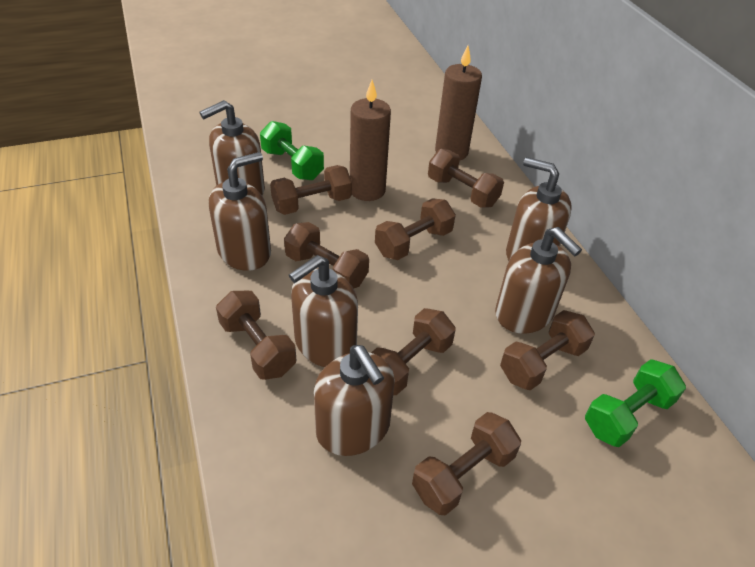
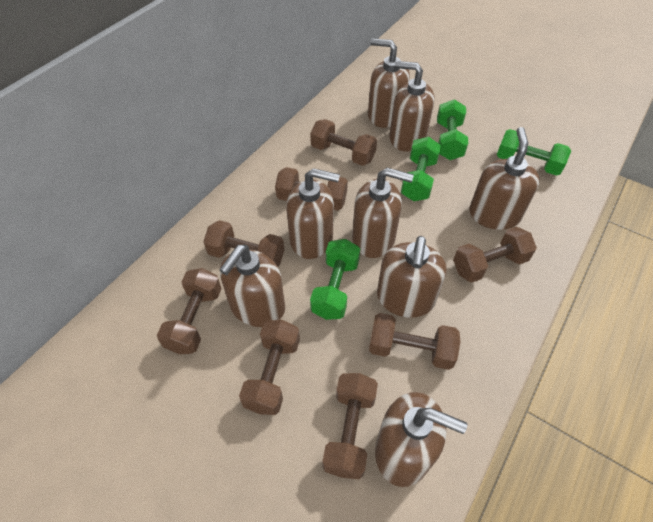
brown candle: 2 -> 0
brown soap dispenser: 6 -> 8
green dumbbell: 2 -> 4

